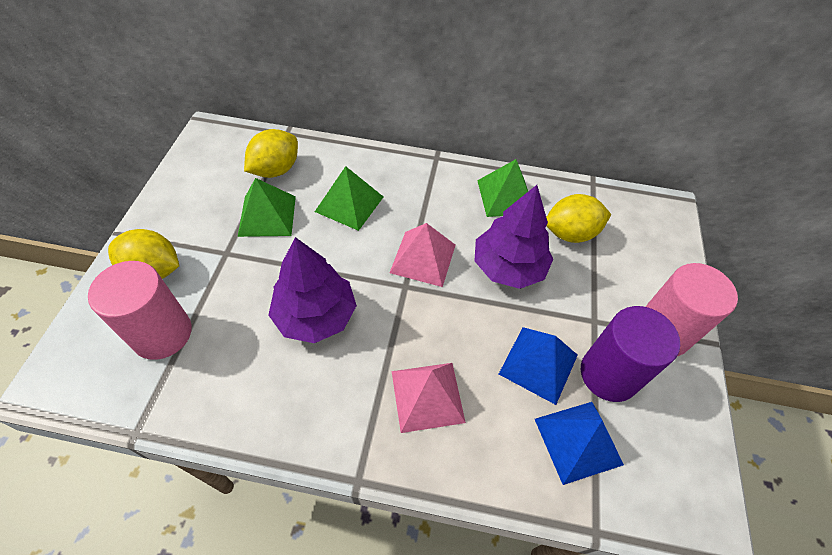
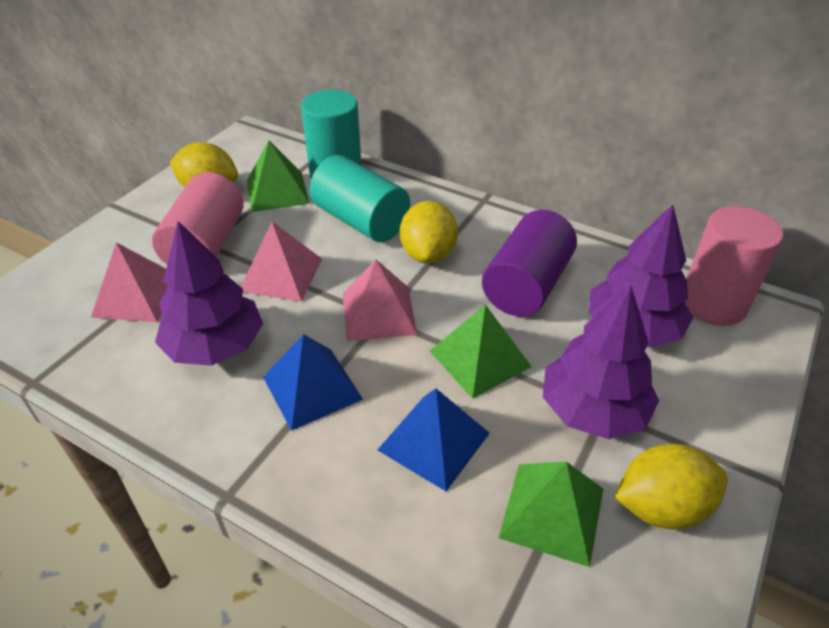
pink pyramid: 2 -> 3
purple tree: 2 -> 3
turquoise cylinder: 0 -> 2

